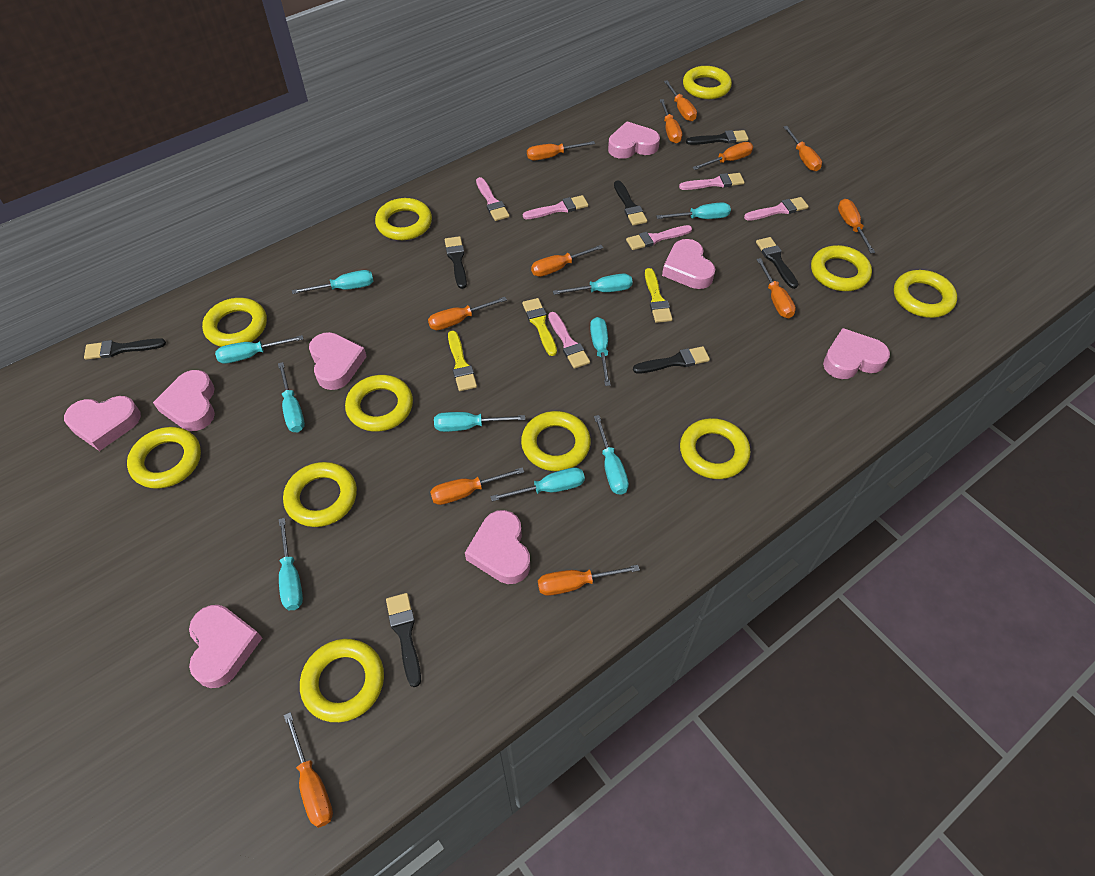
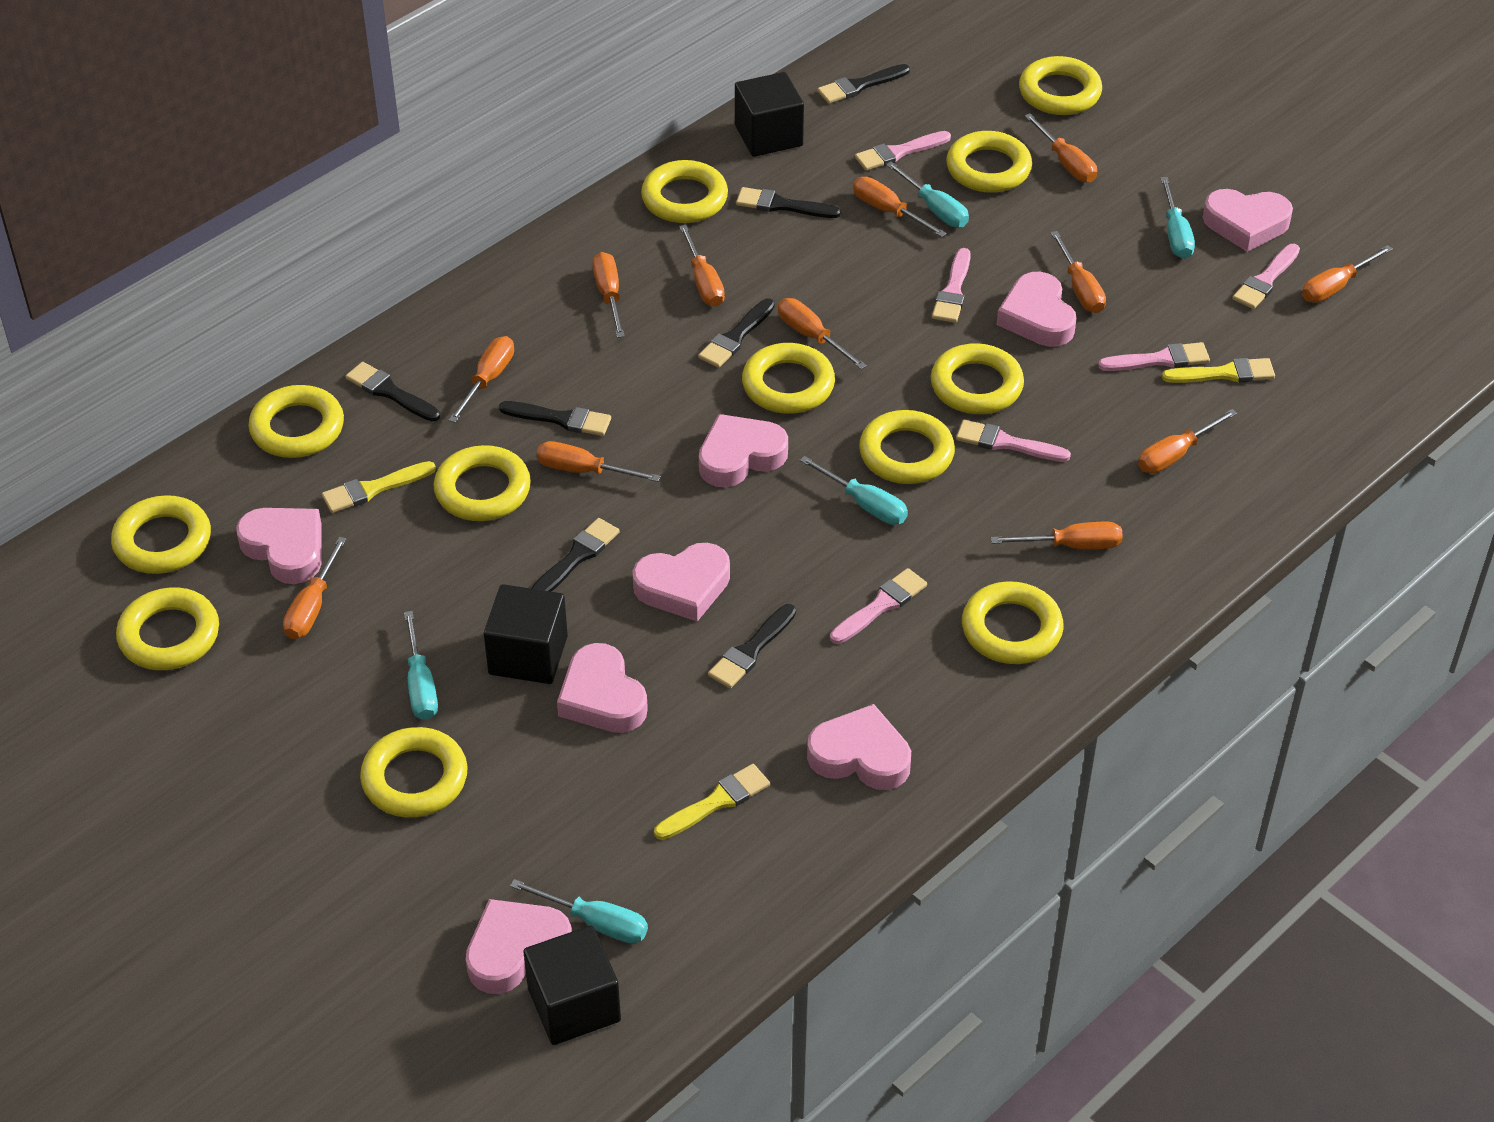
black cube: 0 -> 3
turquoise screwdriver: 10 -> 5
yellow ring: 11 -> 12

